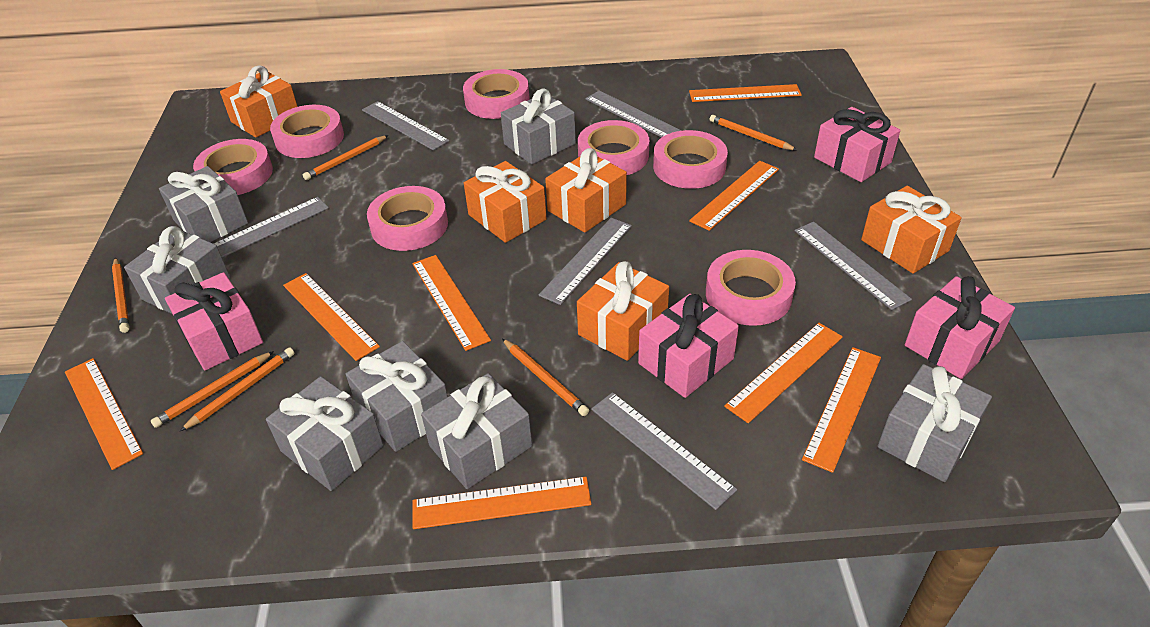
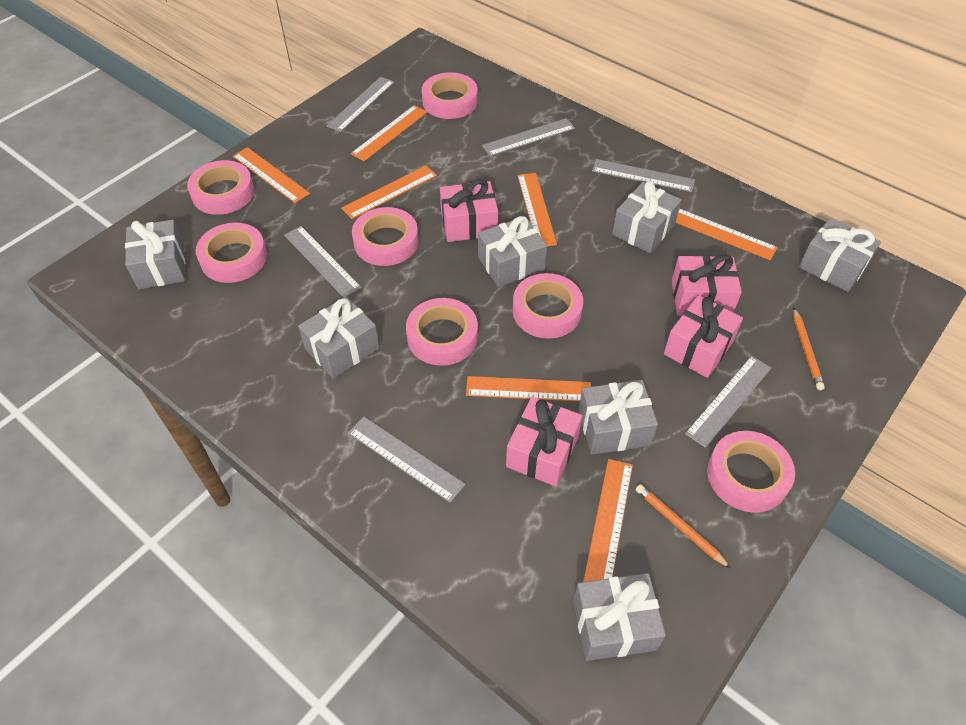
orange gift: 5 -> 0
orange pencil: 6 -> 2
orange ruler: 8 -> 7

